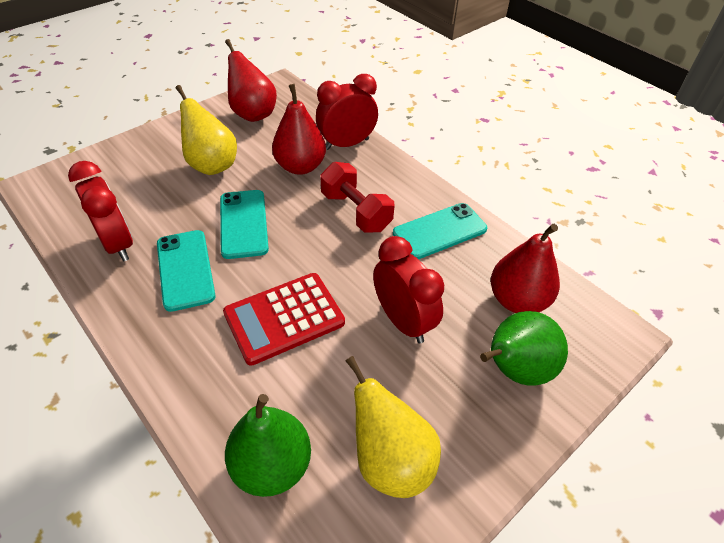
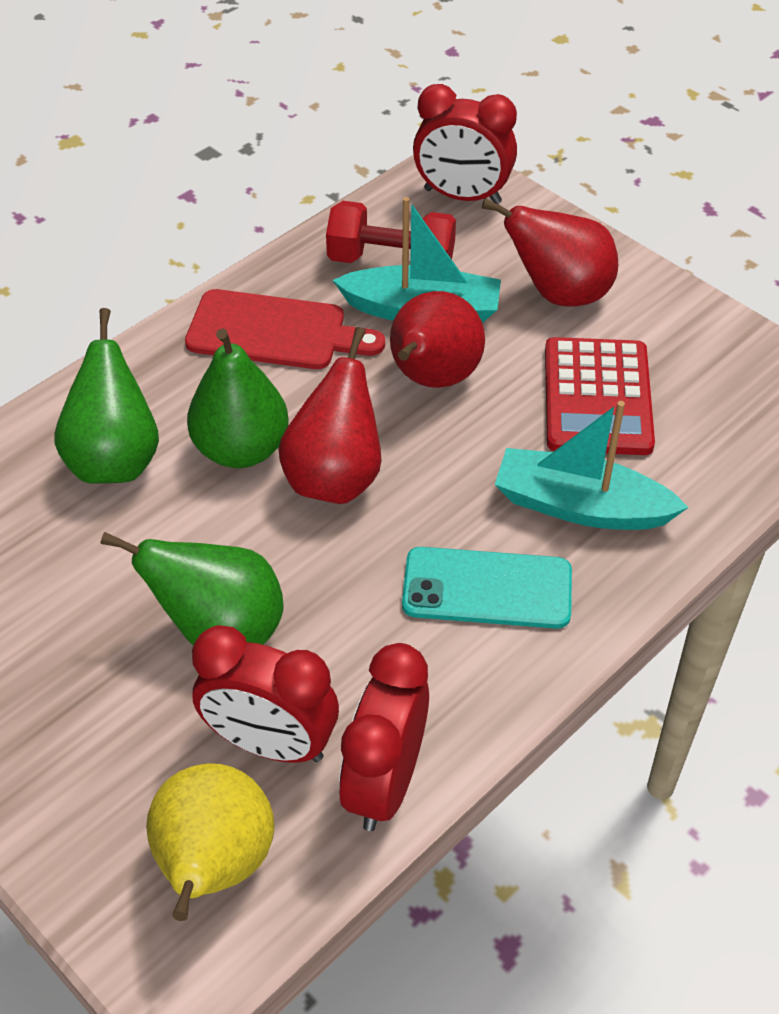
green pear: 2 -> 3
red cutting board: 0 -> 1
turquoise boat: 0 -> 2
turquoise phone: 3 -> 1
yellow pear: 2 -> 1

